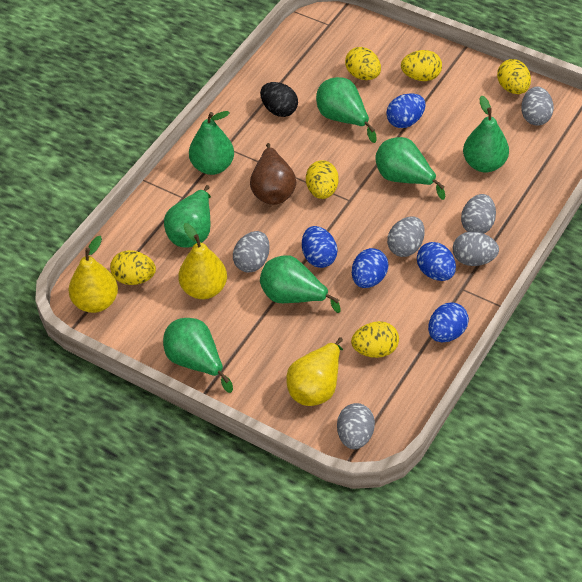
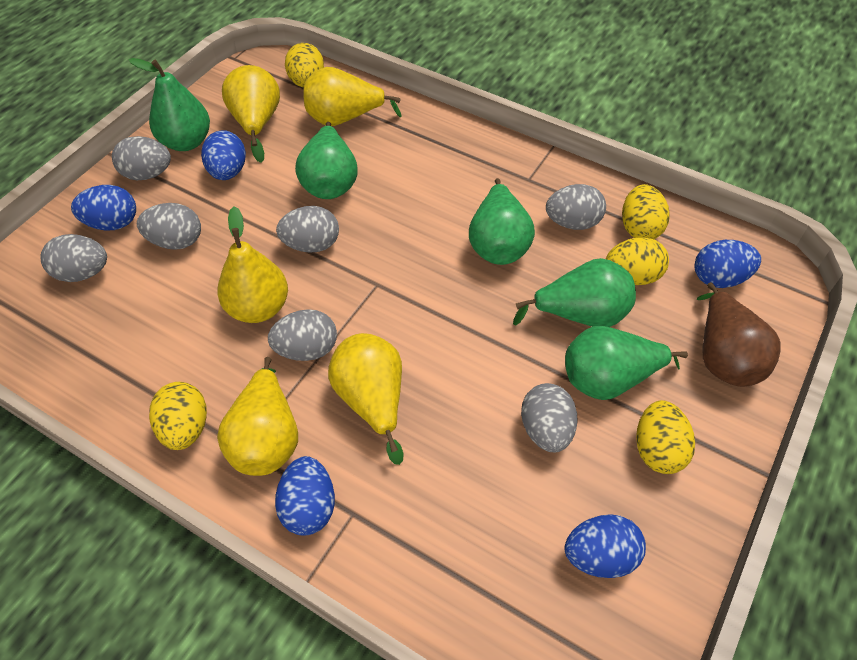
black egg: 1 -> 0
green pear: 7 -> 5
grey egg: 6 -> 7
yellow egg: 6 -> 5
yellow pear: 3 -> 5

